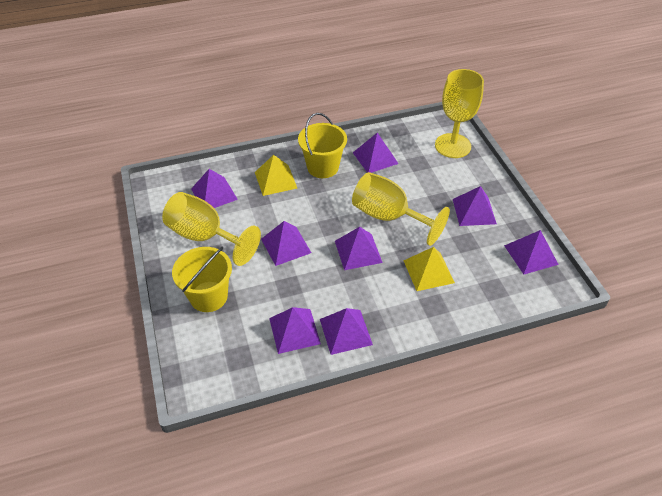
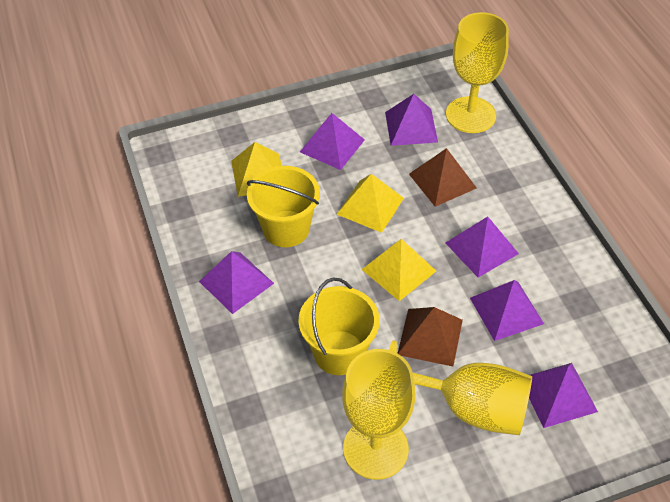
brown pyramid: 0 -> 2
purple pyramid: 8 -> 6
yellow pyramid: 2 -> 3

